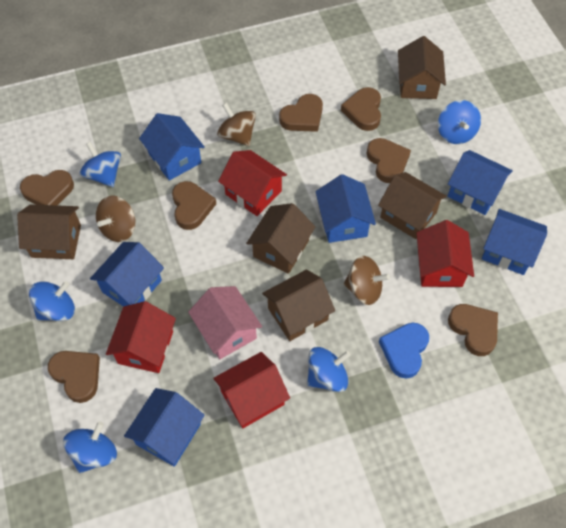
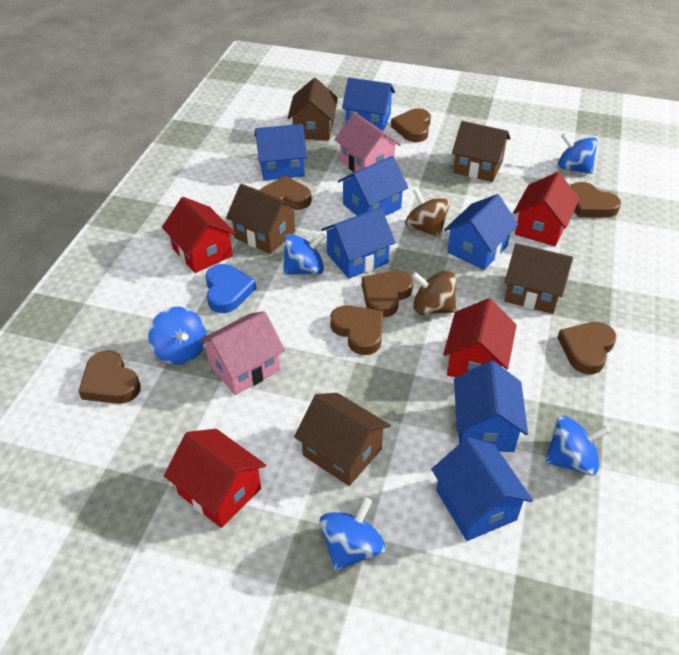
blue house: 6 -> 7
brown spinning top: 3 -> 2
pink house: 1 -> 2

